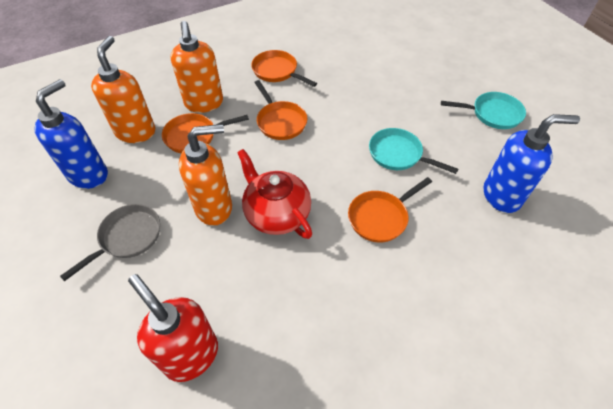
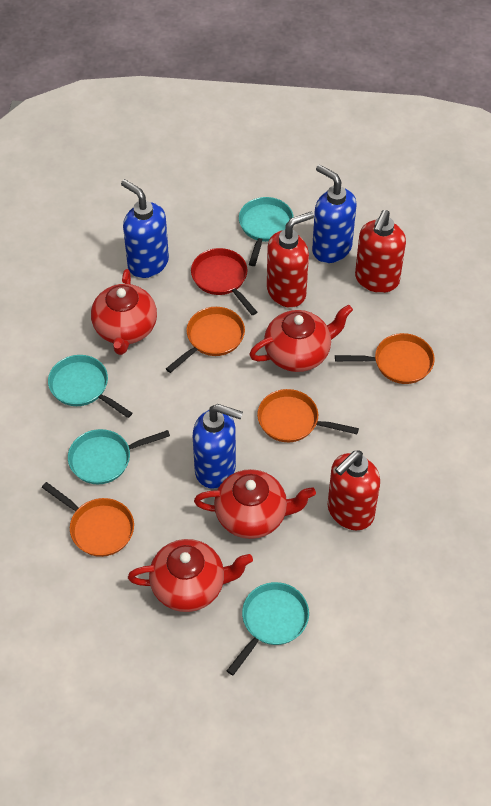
blue soap dispenser: 2 -> 3
grey pan: 1 -> 0
orange soap dispenser: 3 -> 0
red pan: 0 -> 1
red soap dispenser: 1 -> 3
red teapot: 1 -> 4
turquoise pan: 2 -> 4

